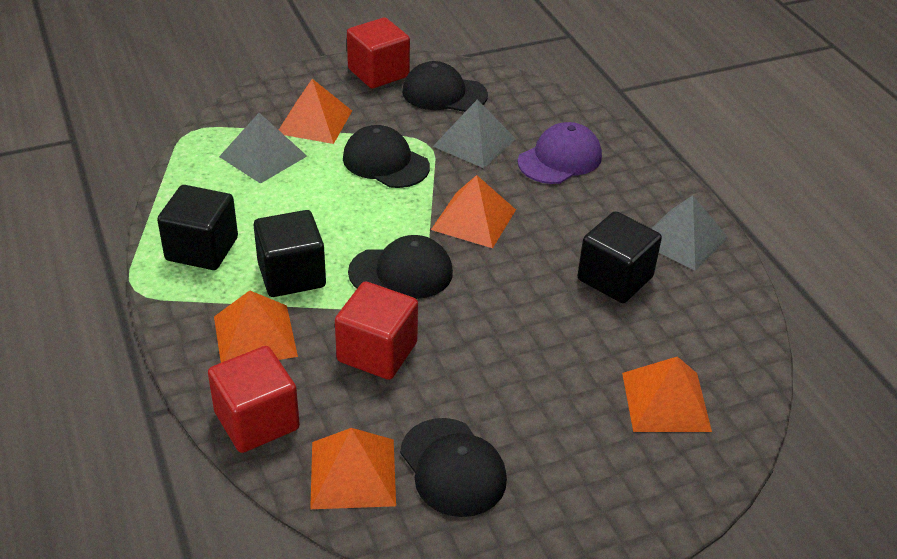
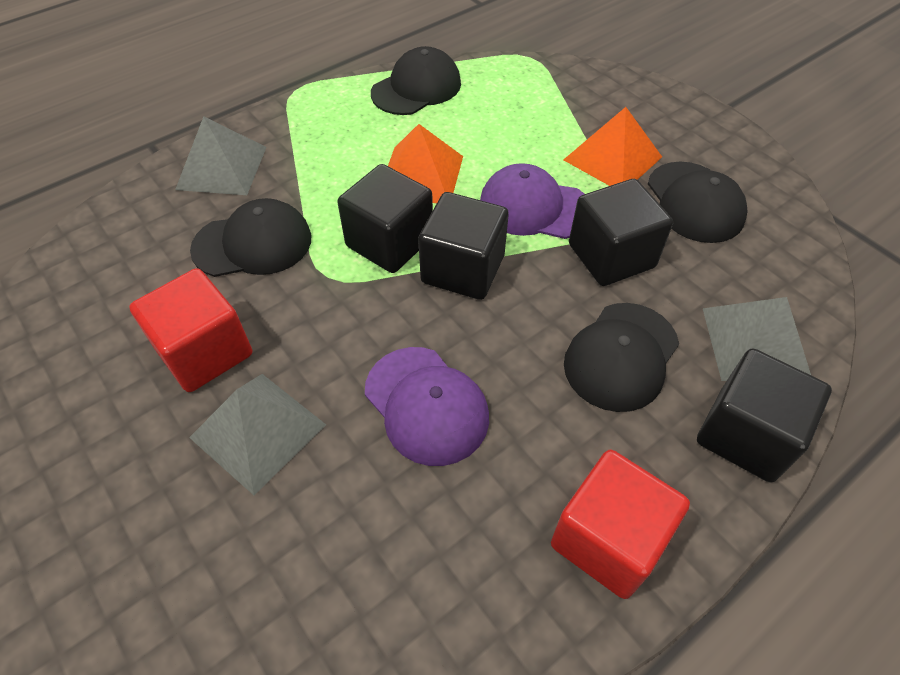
black cube: 3 -> 4
orange pyramid: 5 -> 2
purple cap: 1 -> 2
red cube: 3 -> 2

